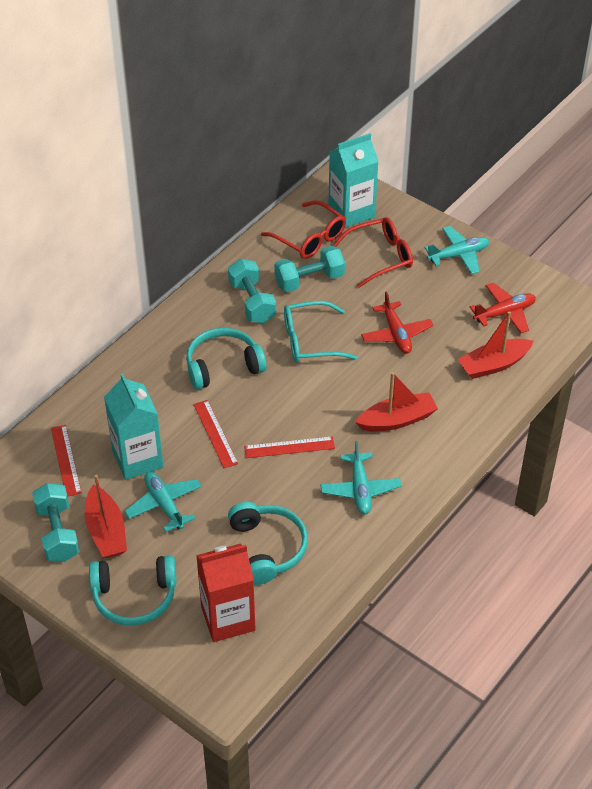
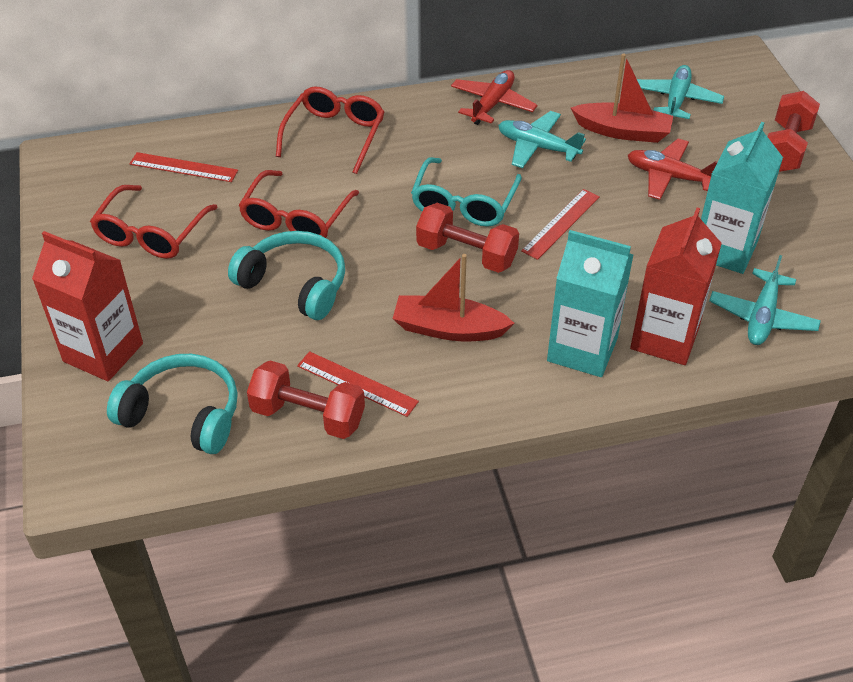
red boat: 3 -> 2
red carton: 1 -> 2
red dumbbell: 0 -> 3
red glasses: 2 -> 3
turquoise dumbbell: 3 -> 0
turquoise headphones: 3 -> 2

